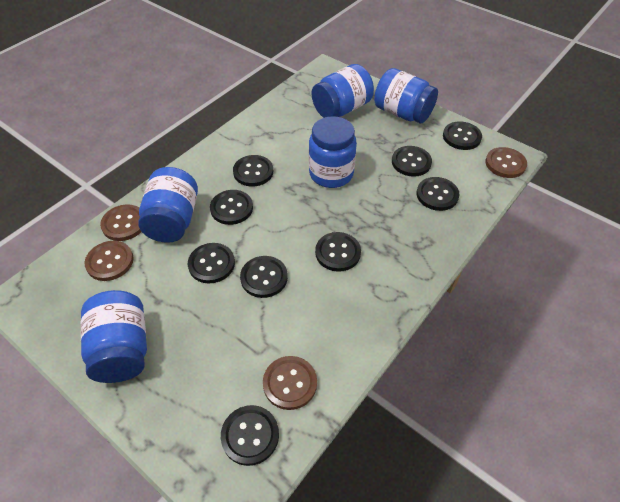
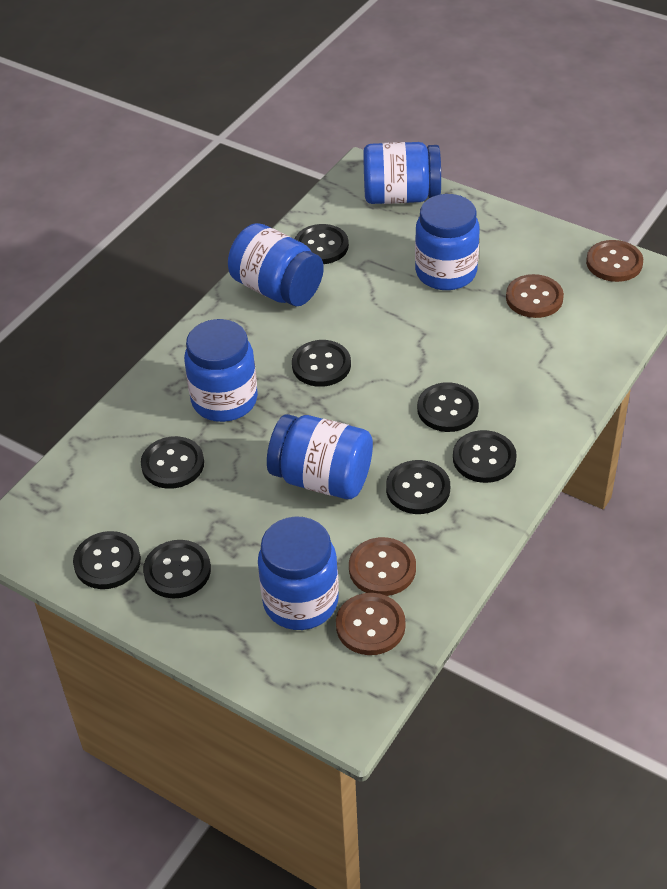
black button: 9 -> 8
blue jar: 5 -> 6

